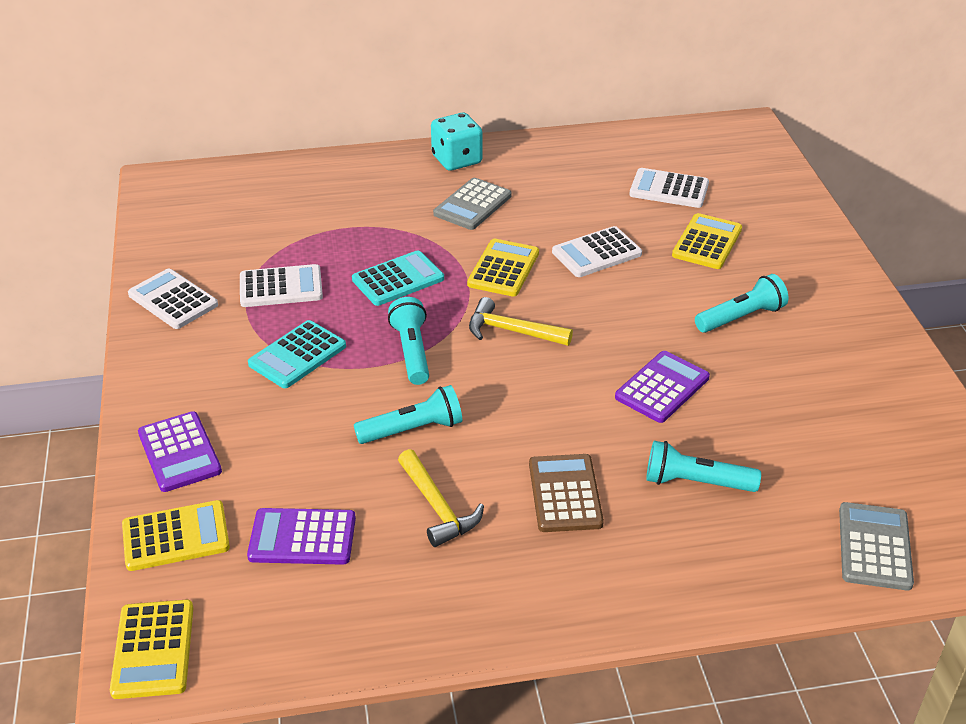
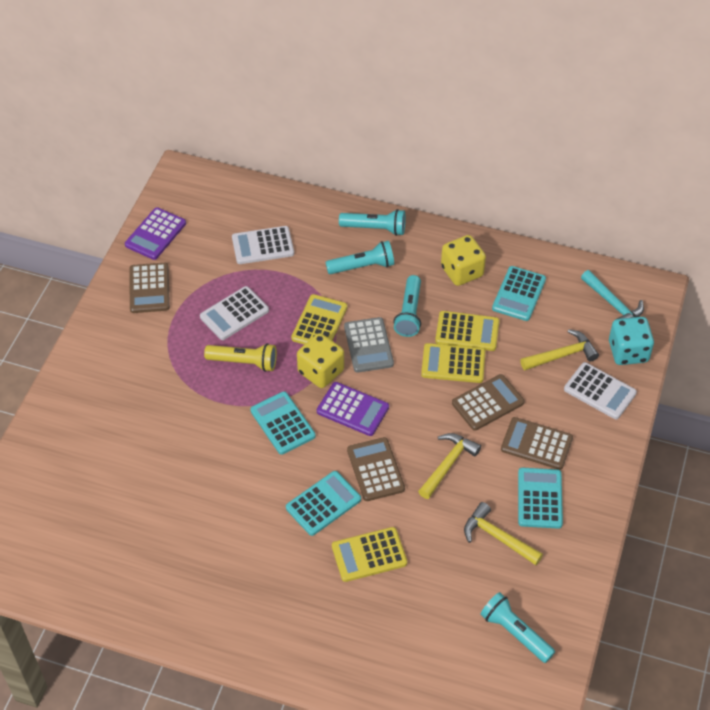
brown calculator: 1 -> 4
grey calculator: 2 -> 1
purple calculator: 3 -> 2
turquoise calculator: 2 -> 4
turquoise hammer: 0 -> 1
white calculator: 4 -> 3
yellow dice: 0 -> 2
yellow flashlight: 0 -> 1
yellow hammer: 2 -> 3

